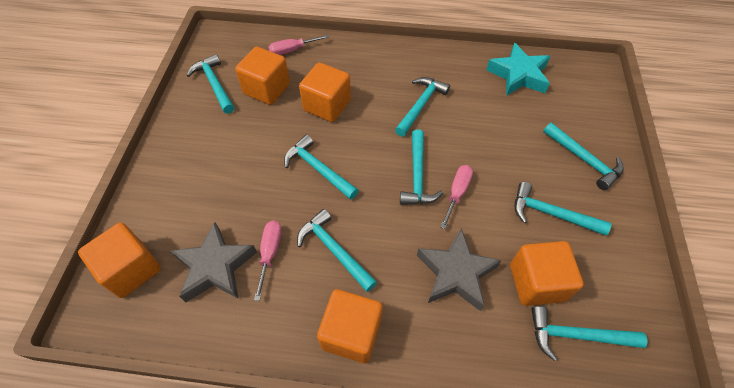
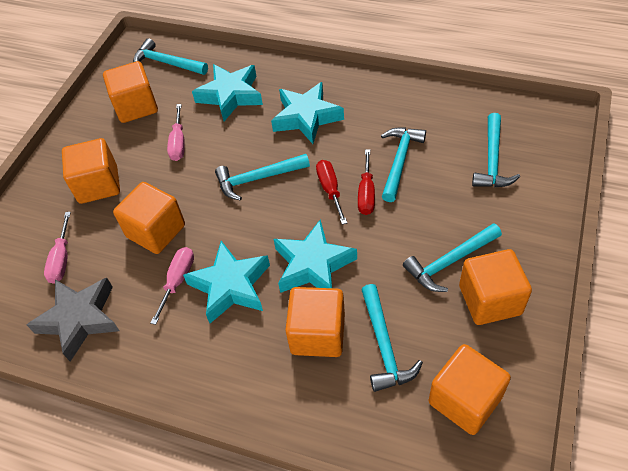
grey star: 2 -> 1
orange cube: 5 -> 6
red screwdriver: 0 -> 2
turquoise hammer: 8 -> 6
turquoise star: 1 -> 4

